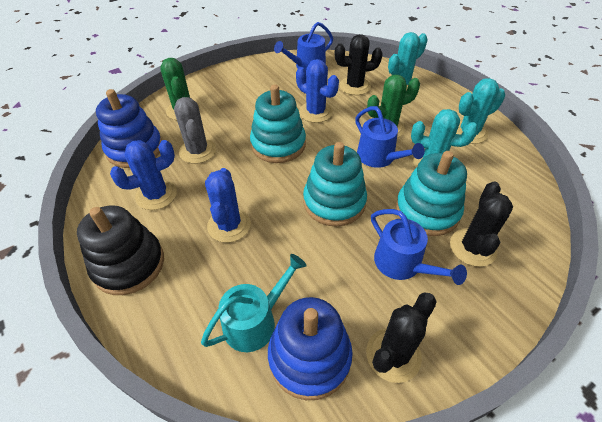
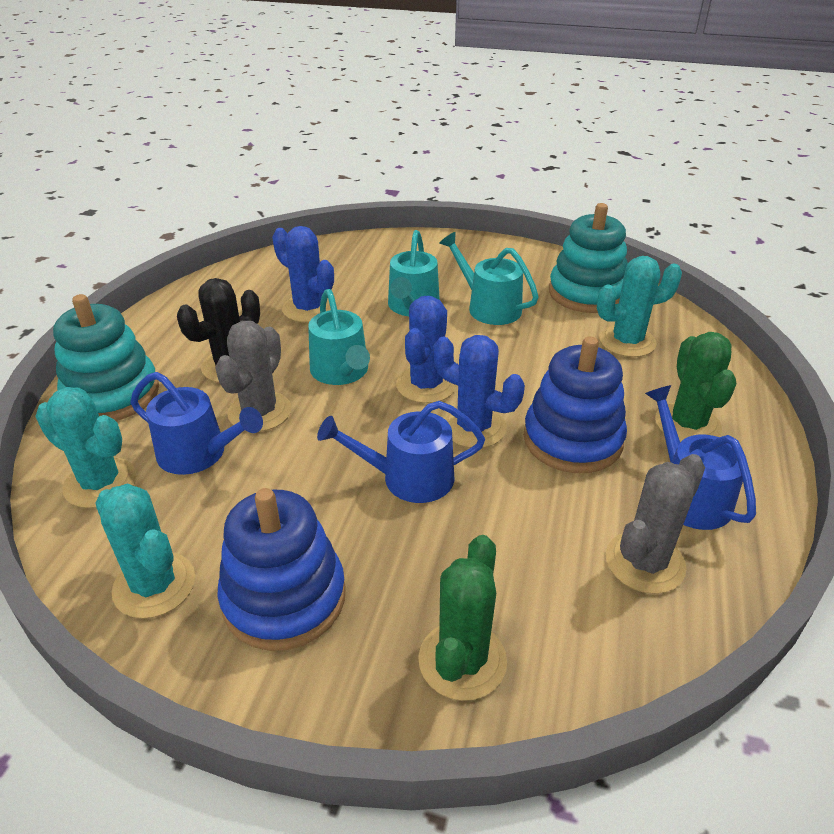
black cactus: 3 -> 1
black stacking toy: 1 -> 0
grey cactus: 1 -> 2
turquoise stacking toy: 3 -> 2
turquoise watering can: 1 -> 3

